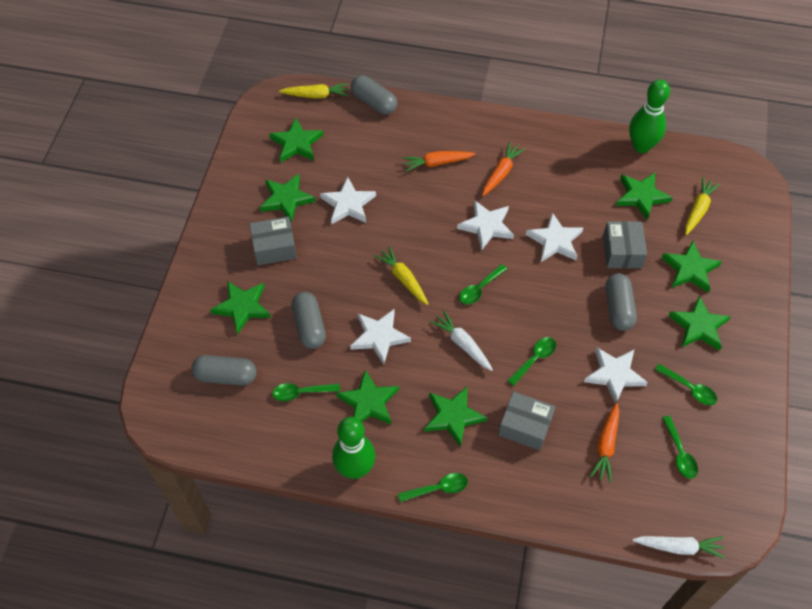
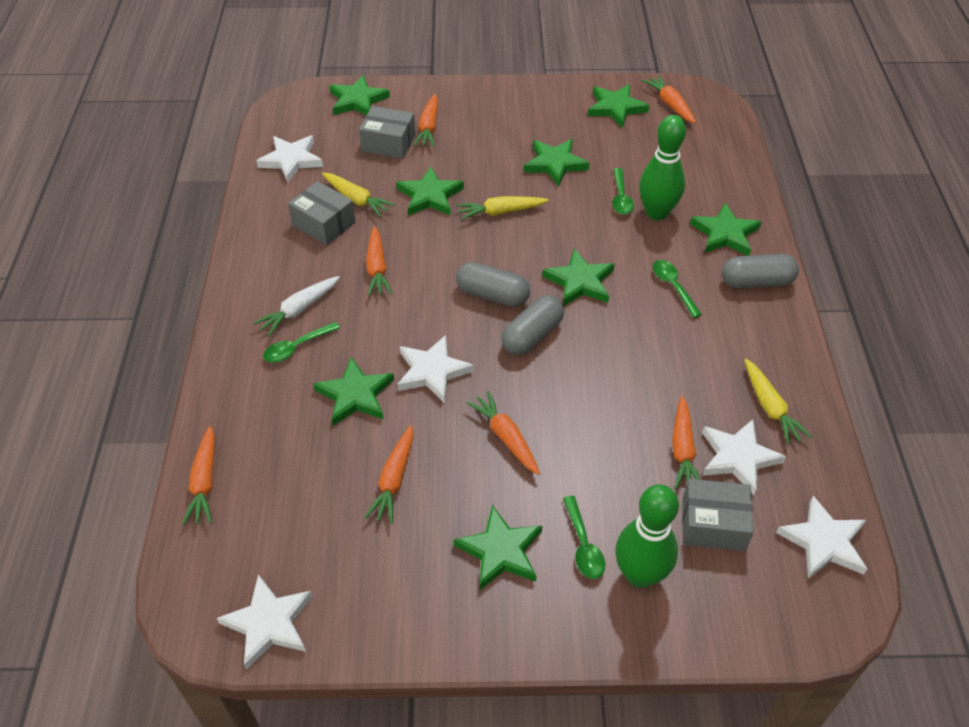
green spoon: 6 -> 4
grey capsule: 4 -> 3
orange carrot: 3 -> 7
white carrot: 2 -> 1

